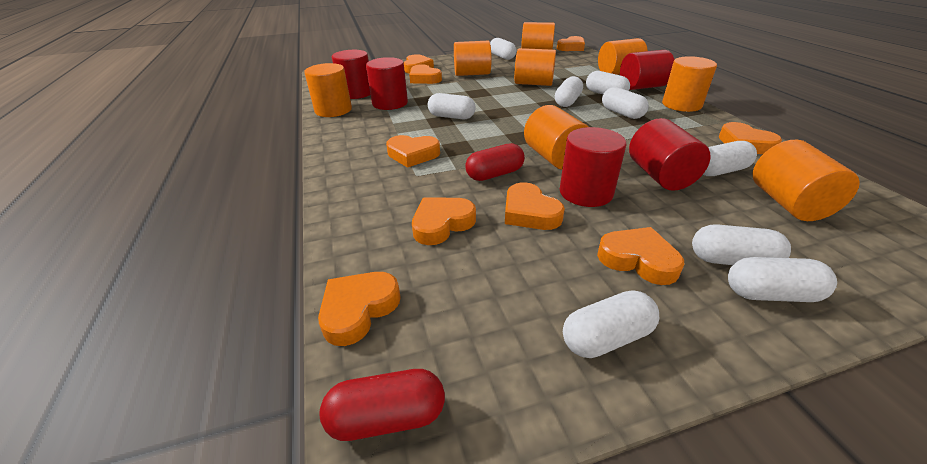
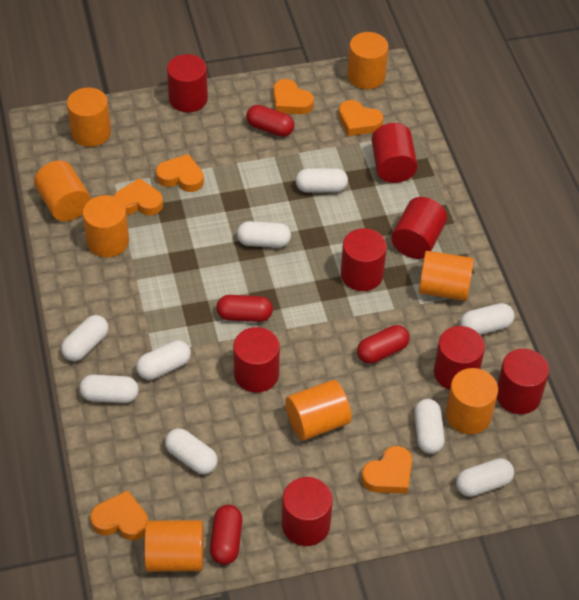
orange heart: 9 -> 6
red capsule: 2 -> 4
red cylinder: 5 -> 8

